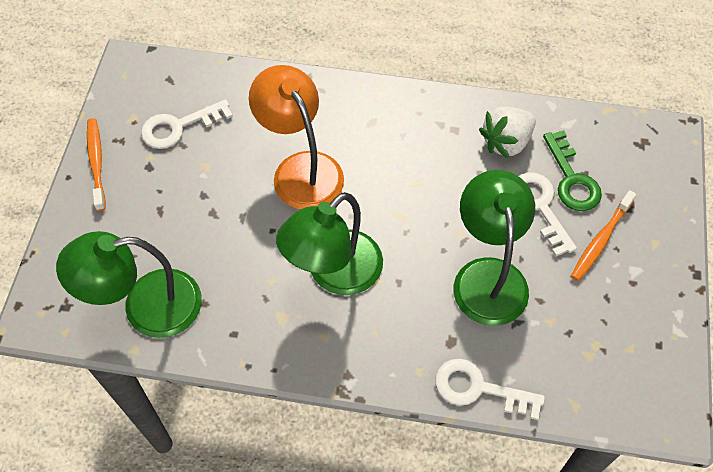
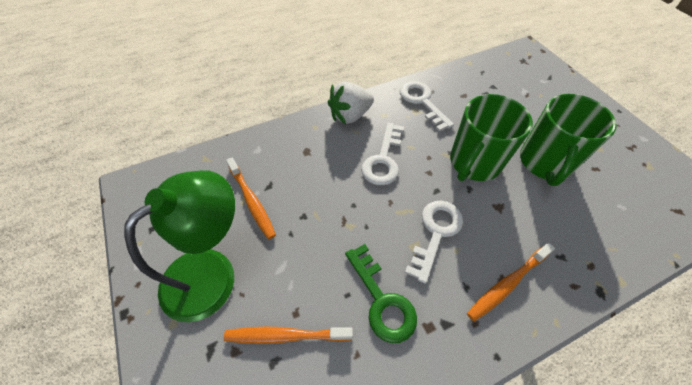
green lamp: 3 -> 1
green mug: 0 -> 2
orange lamp: 1 -> 0
orange toothbrush: 2 -> 3

